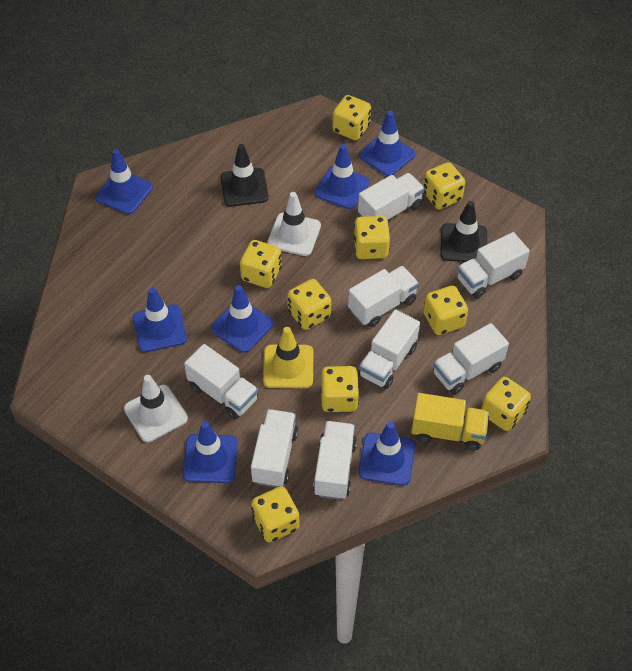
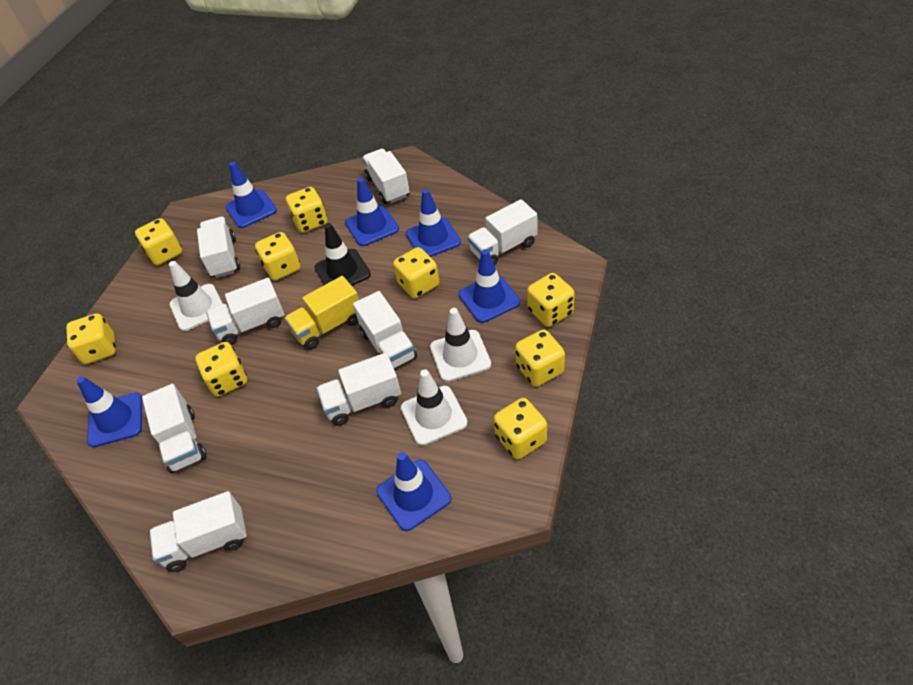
black traffic cone: 2 -> 1
blue traffic cone: 7 -> 6
white traffic cone: 2 -> 3
yellow traffic cone: 1 -> 0

